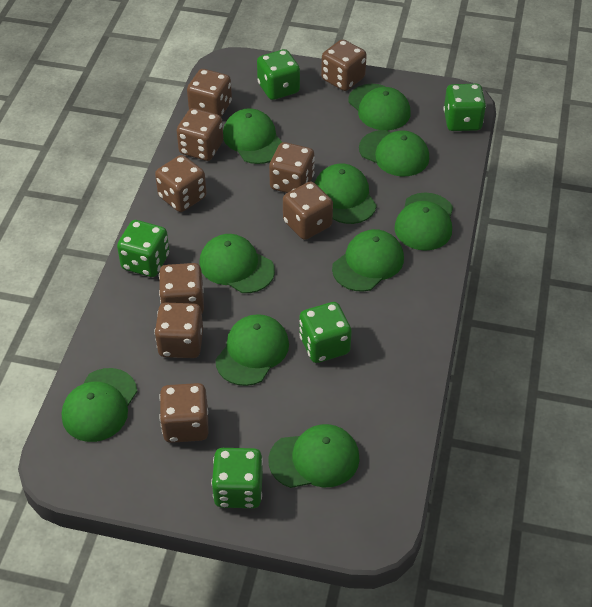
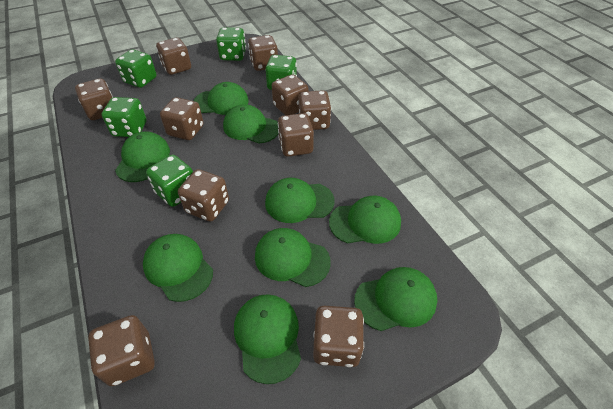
brown dice: 9 -> 10
green cap: 10 -> 9

